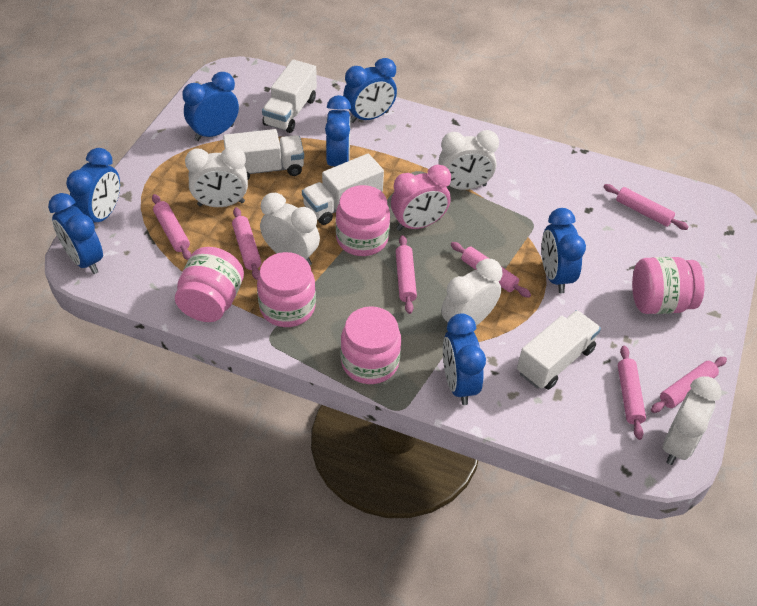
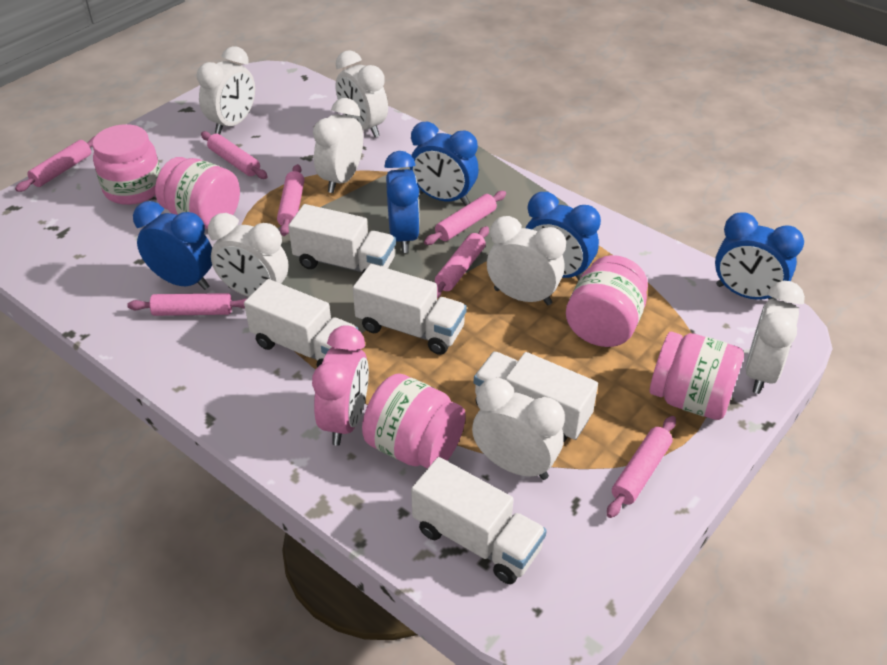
blue clock: 7 -> 5
white clock: 5 -> 7
white truck: 4 -> 5

